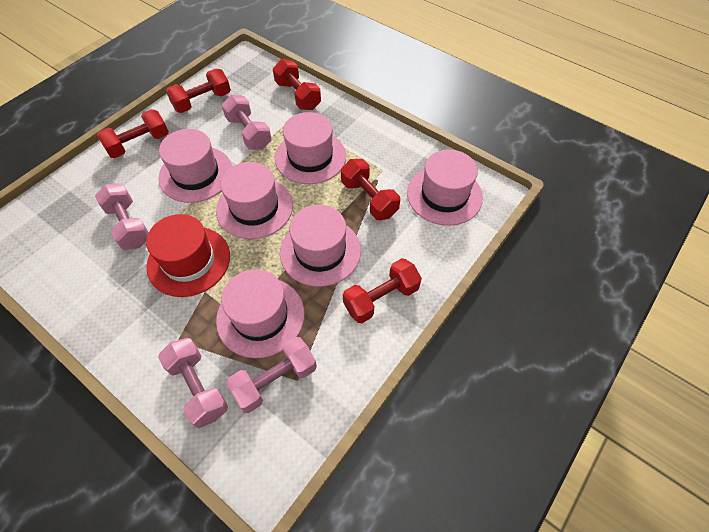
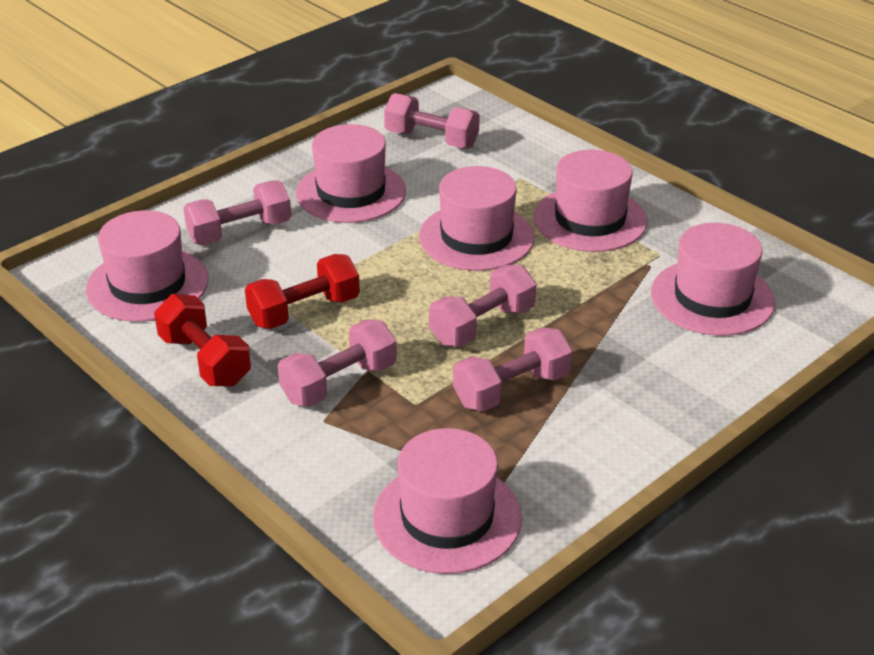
pink dumbbell: 4 -> 5
red dumbbell: 5 -> 2
red hat: 1 -> 0

